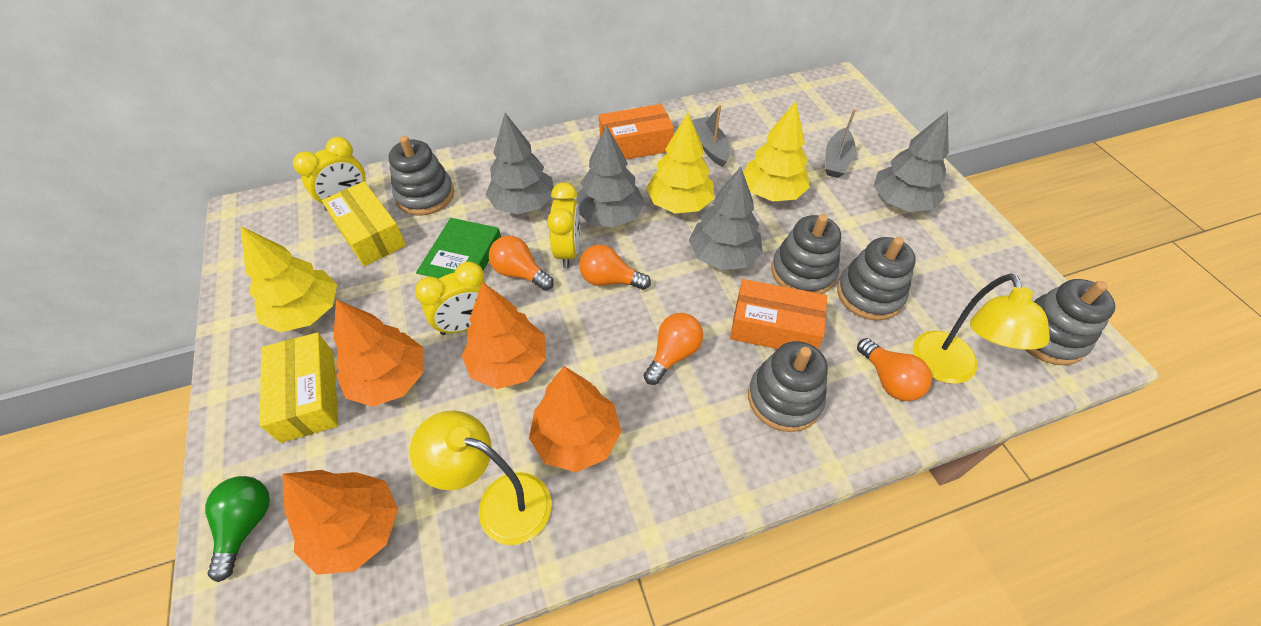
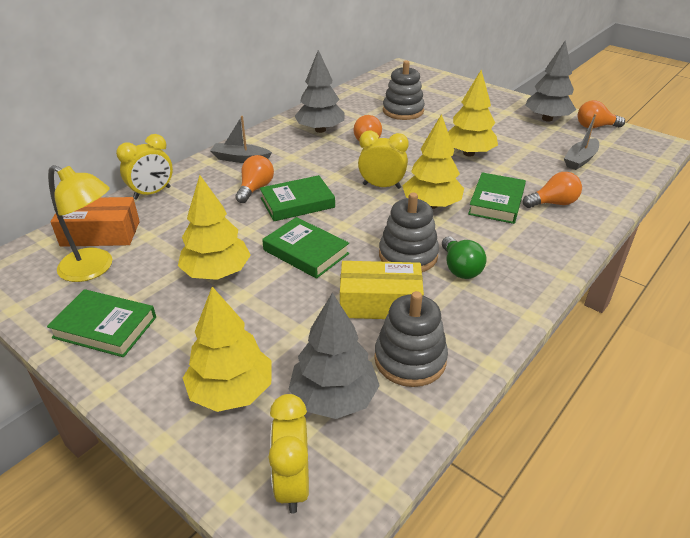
green book: 1 -> 4
grey stacking toy: 5 -> 3
grey tree: 4 -> 3
orange box: 2 -> 1
orange tree: 4 -> 0
yellow box: 2 -> 1
yellow lamp: 2 -> 1
yellow tree: 3 -> 4

